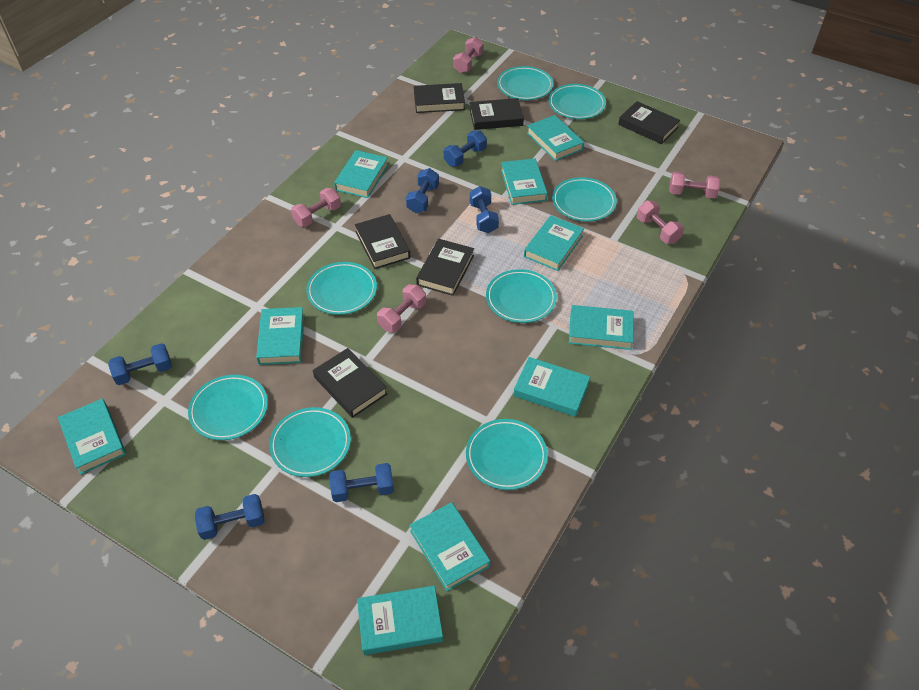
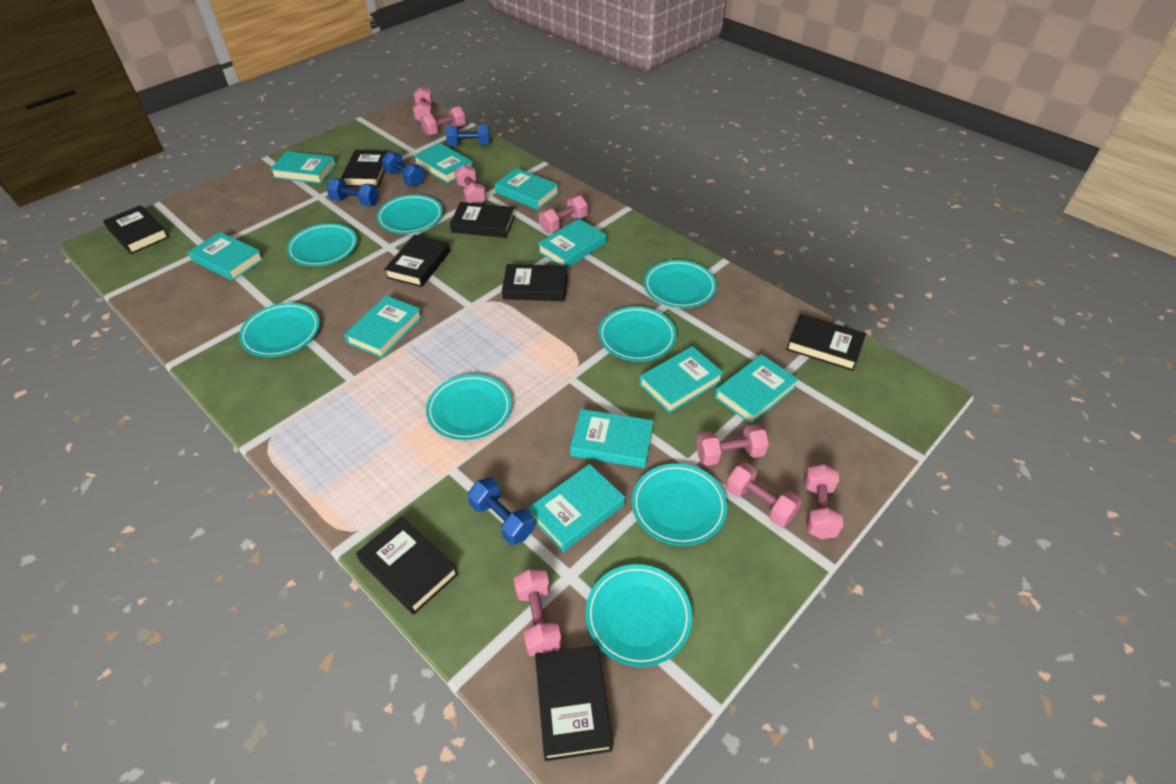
black book: 6 -> 8
blue dumbbell: 6 -> 4
pink dumbbell: 5 -> 8

